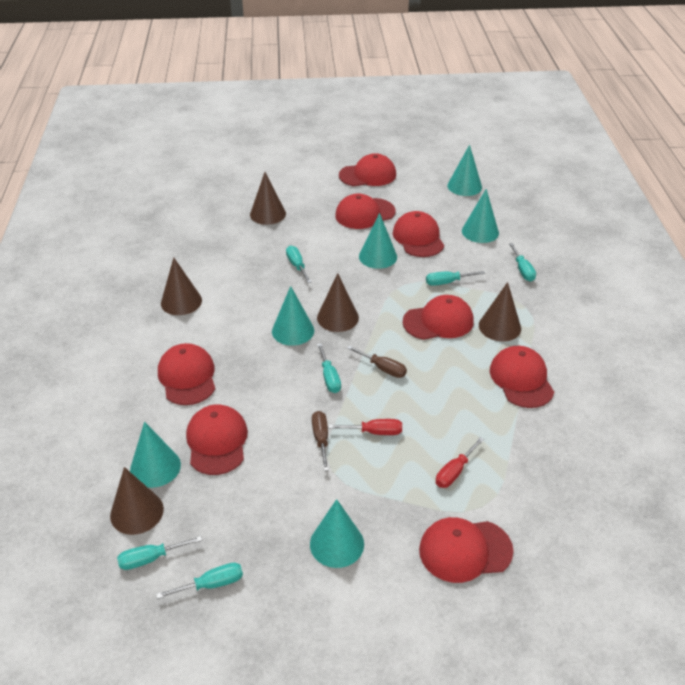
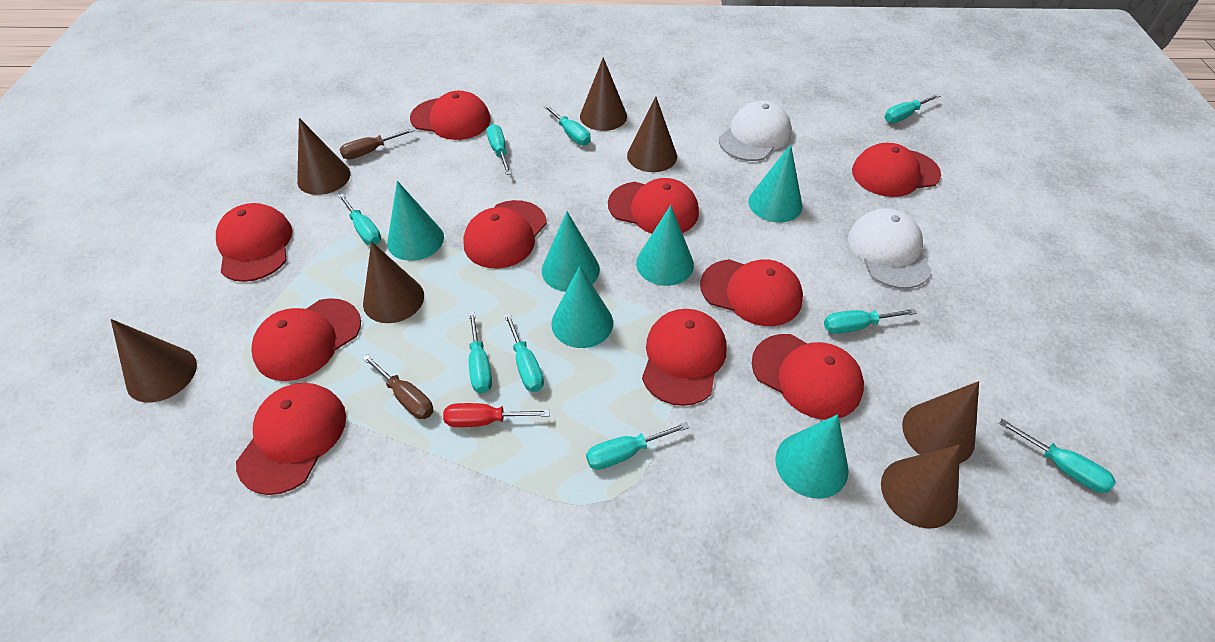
brown cone: 5 -> 7
red cap: 8 -> 10
red screwdriver: 2 -> 1
turquoise screwdriver: 6 -> 9
white cap: 0 -> 2

